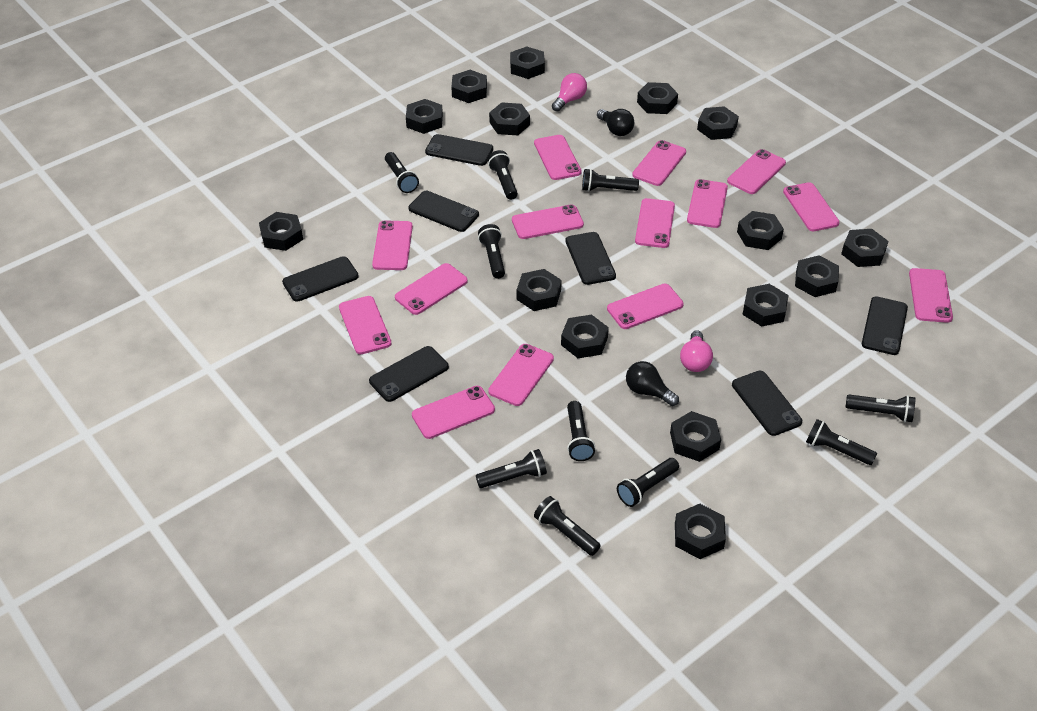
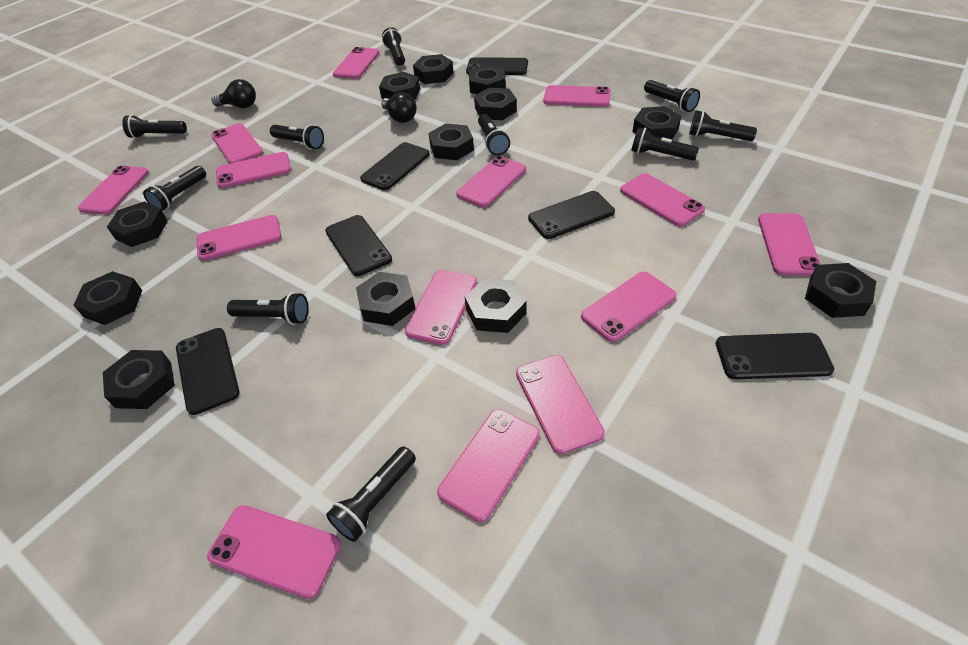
black nut: 15 -> 12
black phone: 7 -> 6
pink light bulb: 2 -> 0

